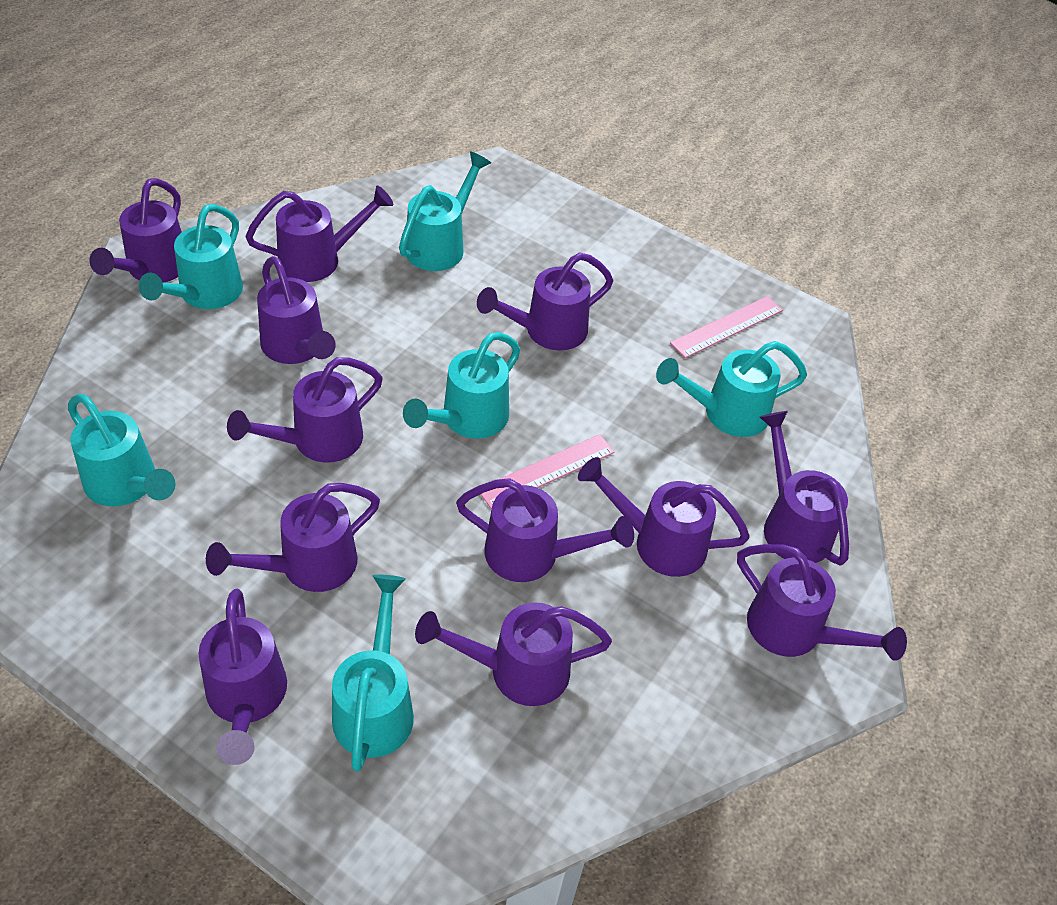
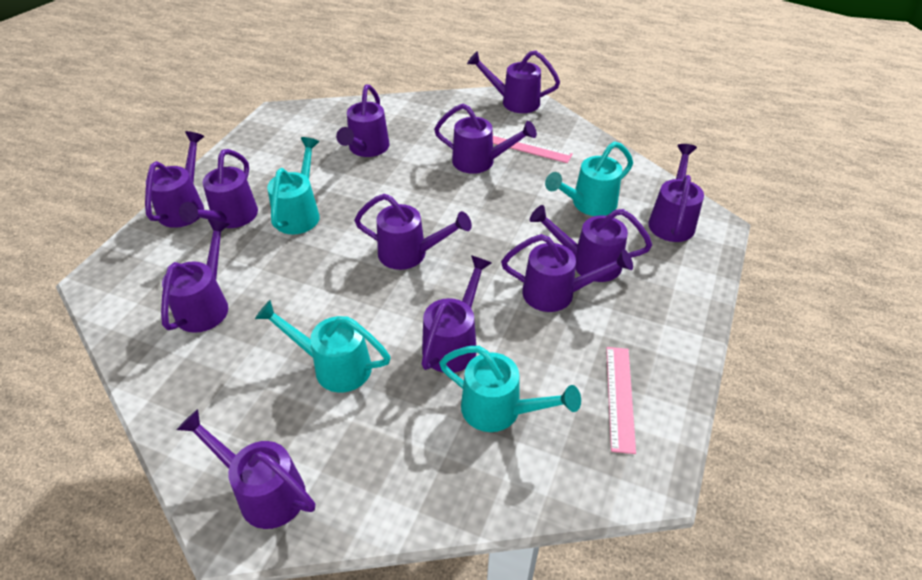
turquoise watering can: 6 -> 4

